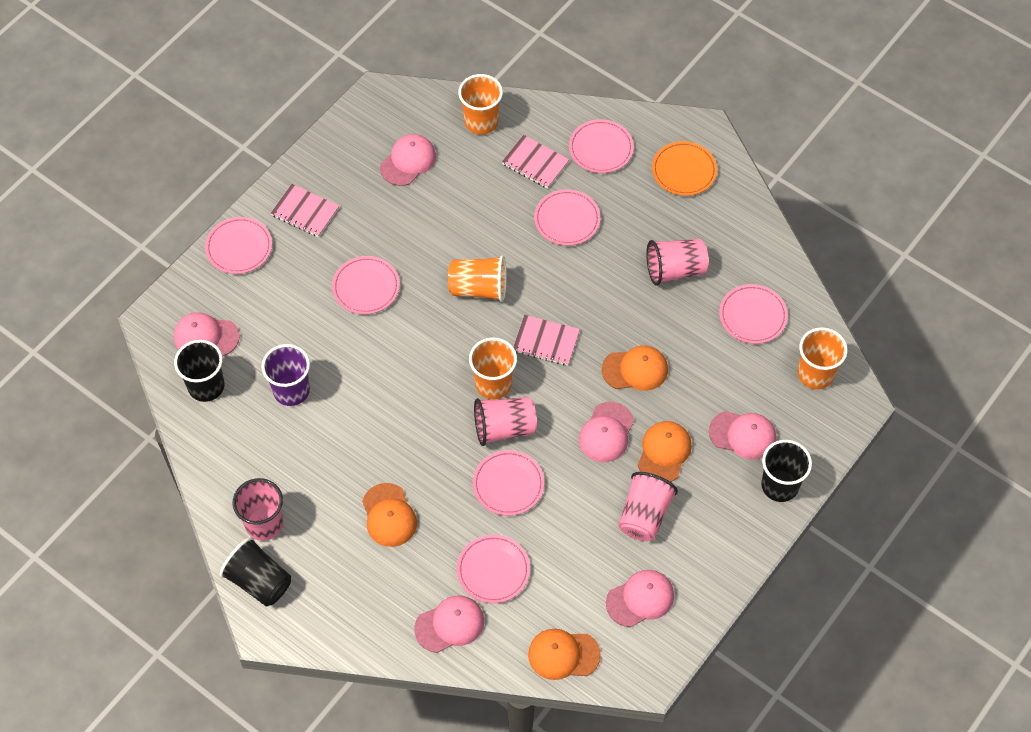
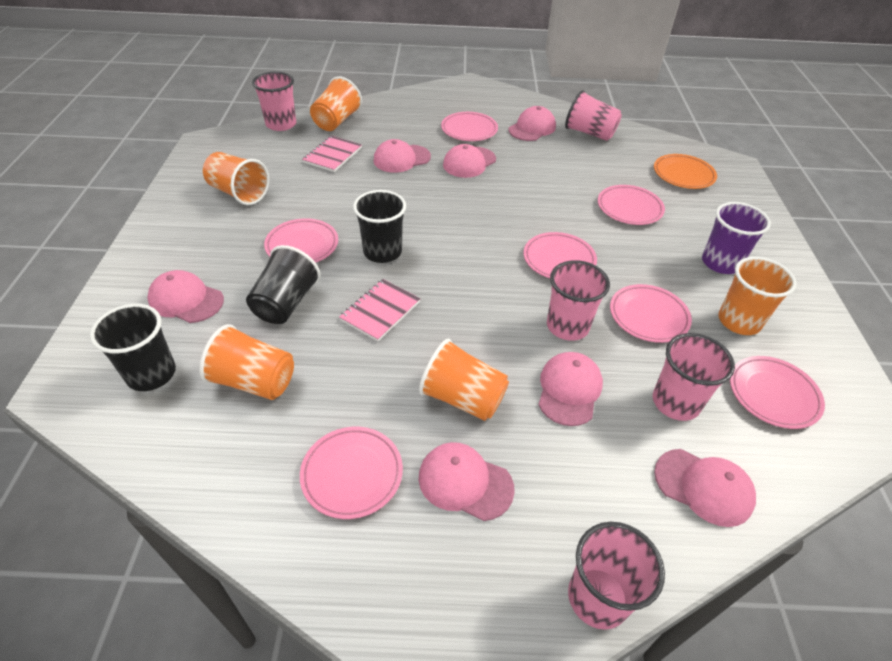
orange cap: 4 -> 0
orange cup: 4 -> 5
pink cap: 6 -> 7
pink cup: 4 -> 5
pink notebook: 3 -> 2

